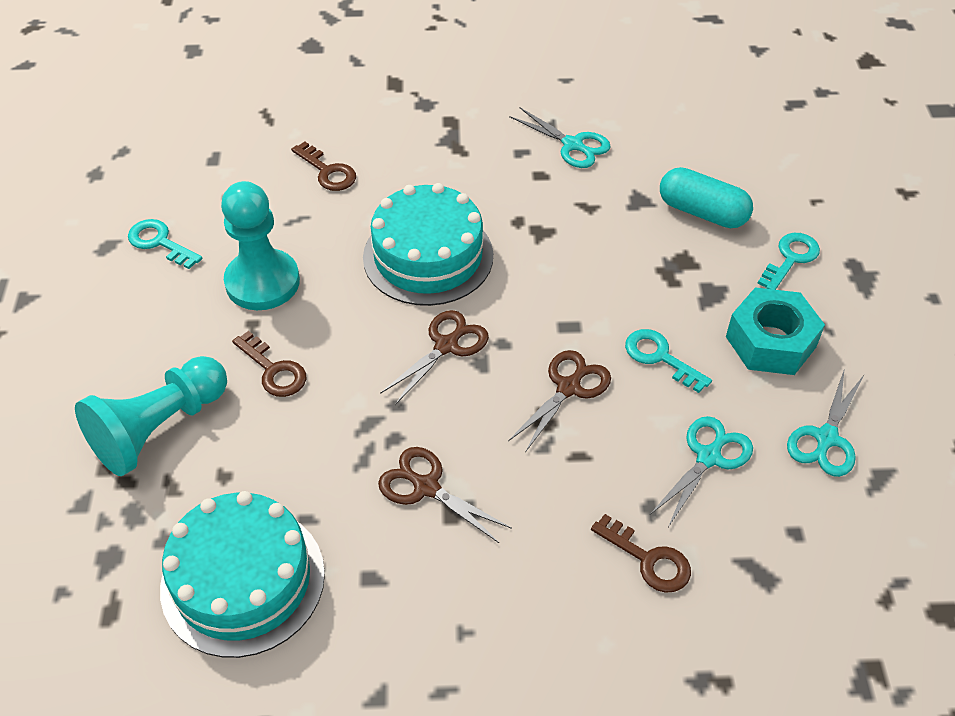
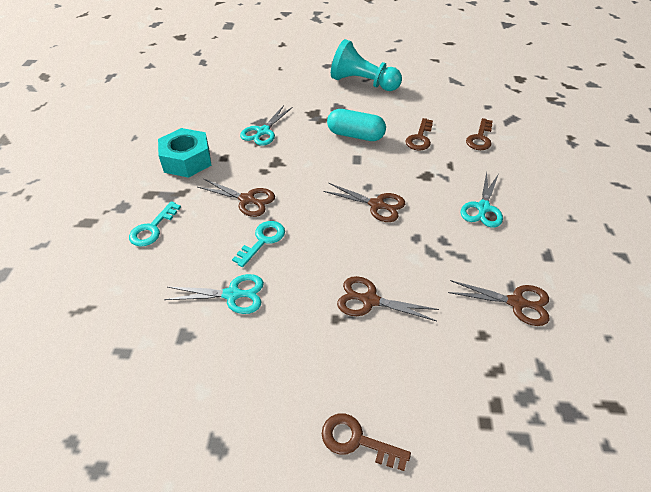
brown scissors: 3 -> 4
turquoise cake: 2 -> 0
turquoise key: 3 -> 2
turquoise pawn: 2 -> 1

